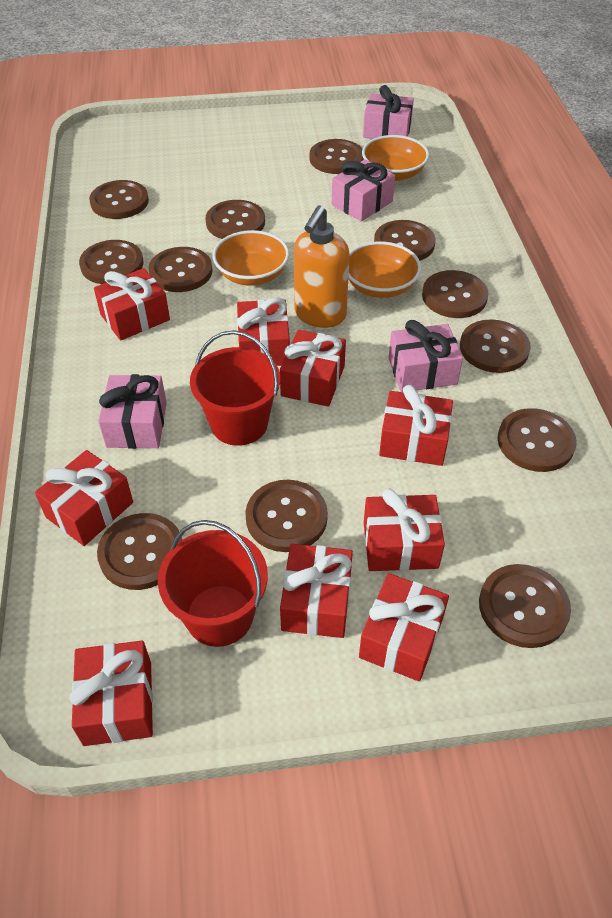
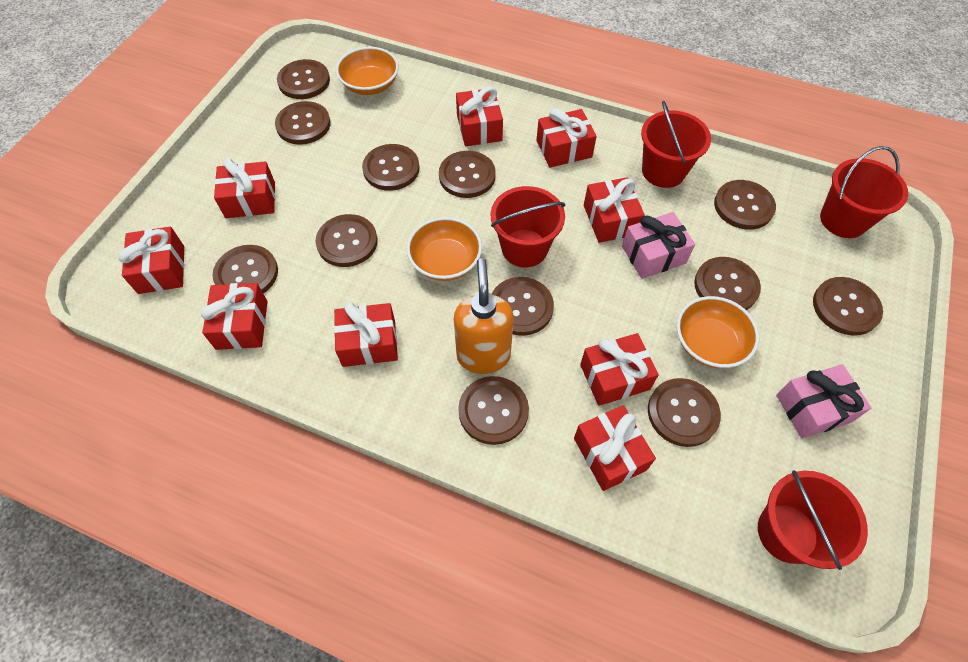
pink gift: 4 -> 2
red bucket: 2 -> 4

